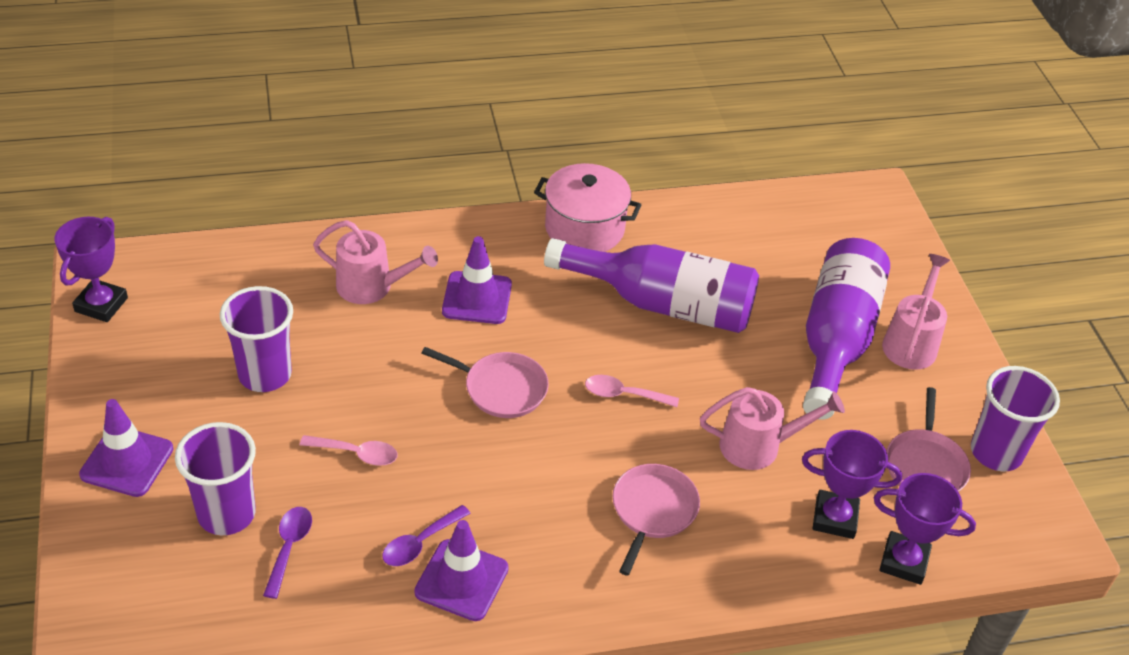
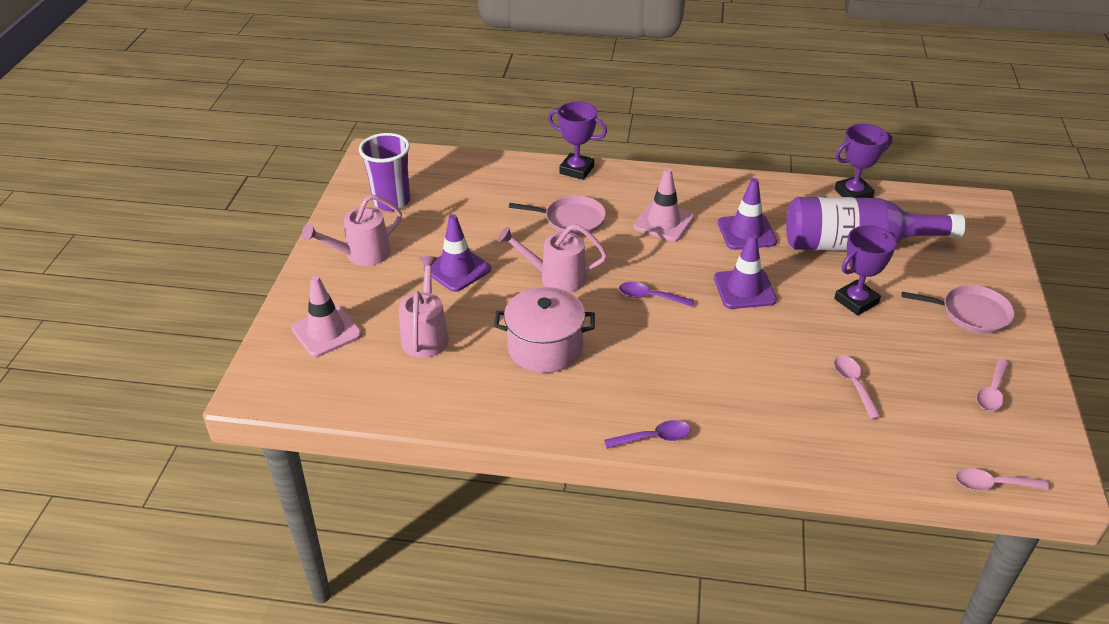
pink pan: 3 -> 2
pink spoon: 2 -> 3
pink traffic cone: 0 -> 2
purple bottle: 2 -> 1
purple cup: 3 -> 1

